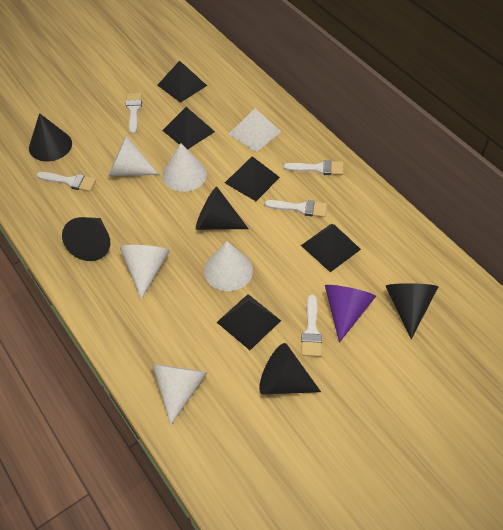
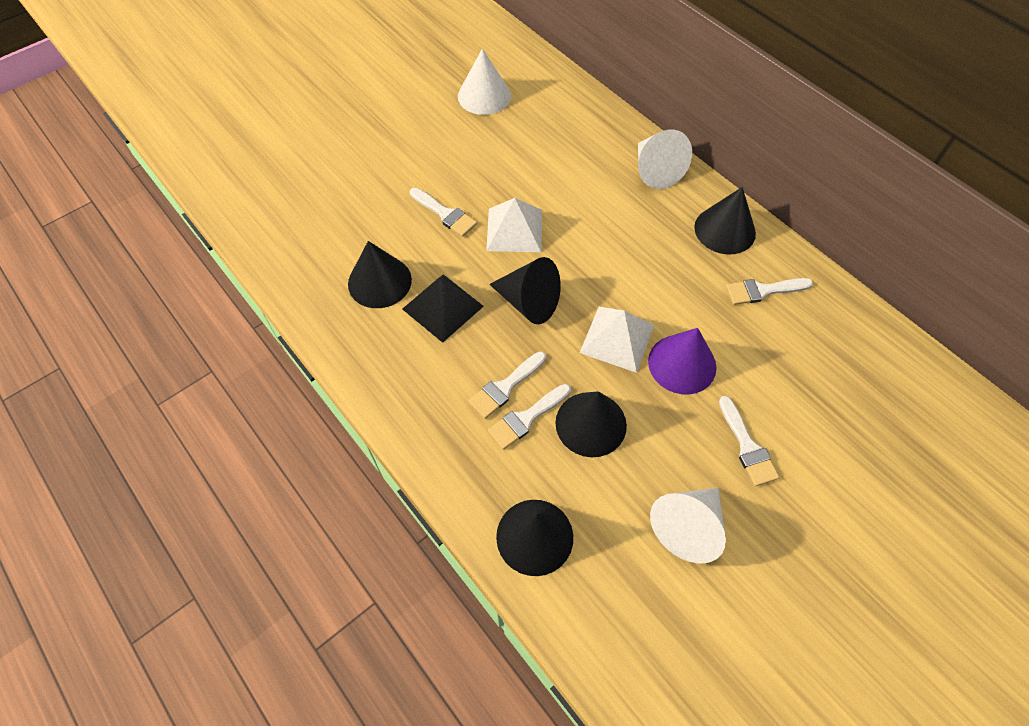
black pyramid: 5 -> 1
white cone: 5 -> 3
white pyramid: 1 -> 2

